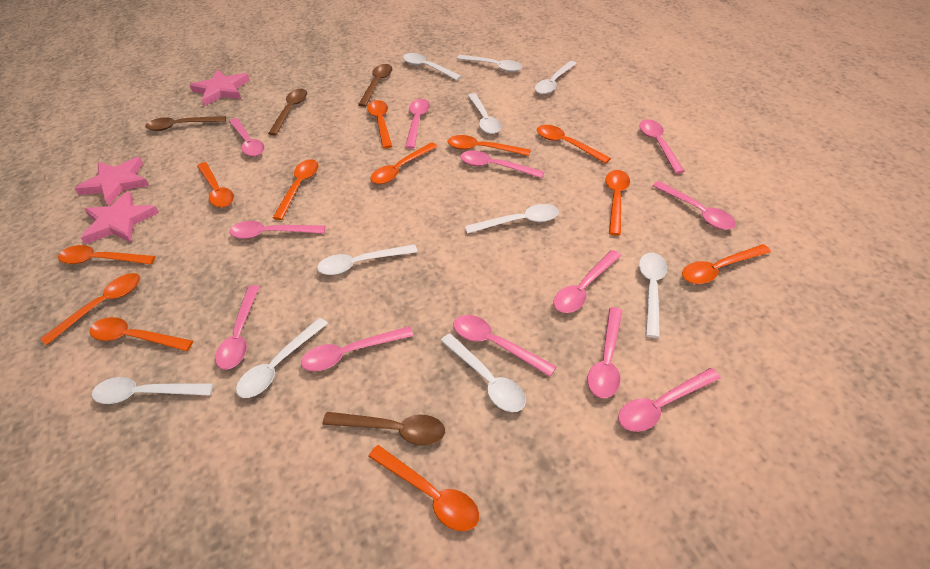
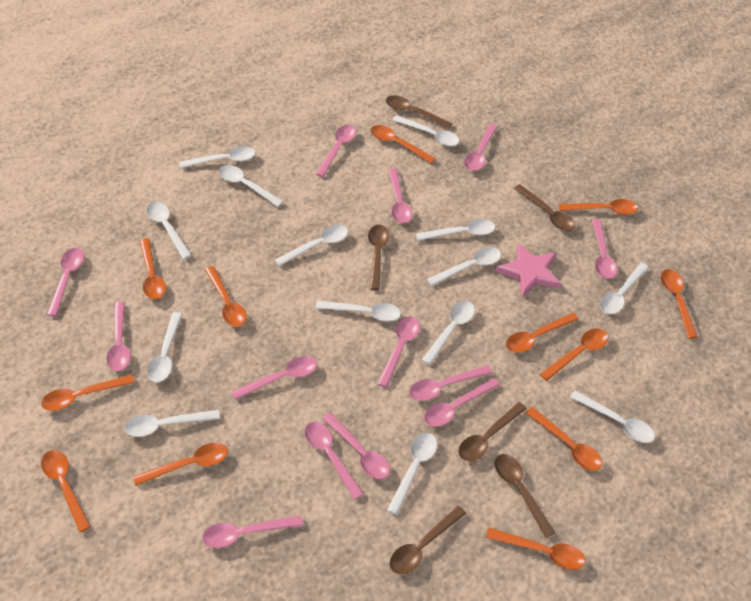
brown spoon: 4 -> 6
pink spoon: 12 -> 13
pink star: 3 -> 1
white spoon: 10 -> 14

